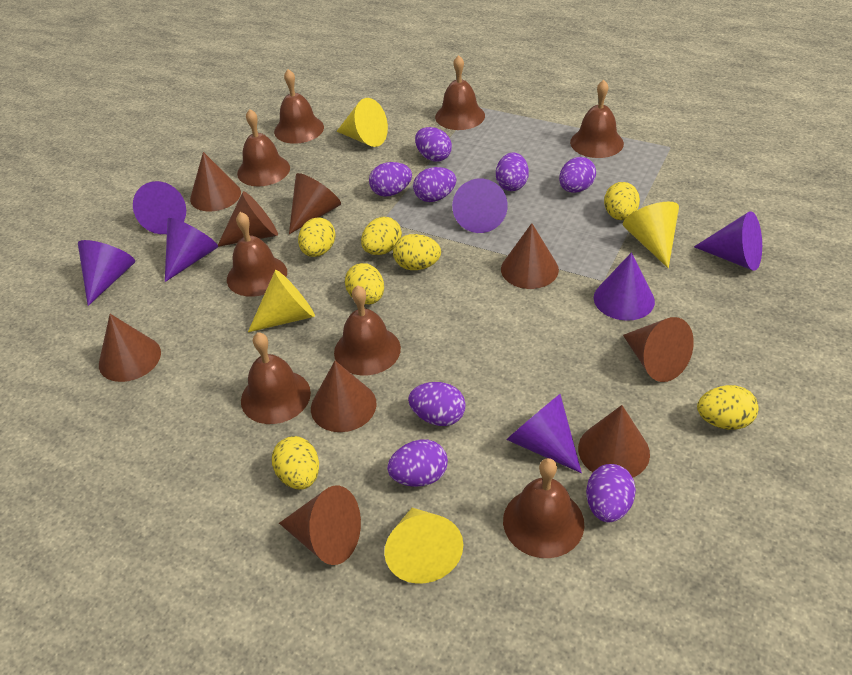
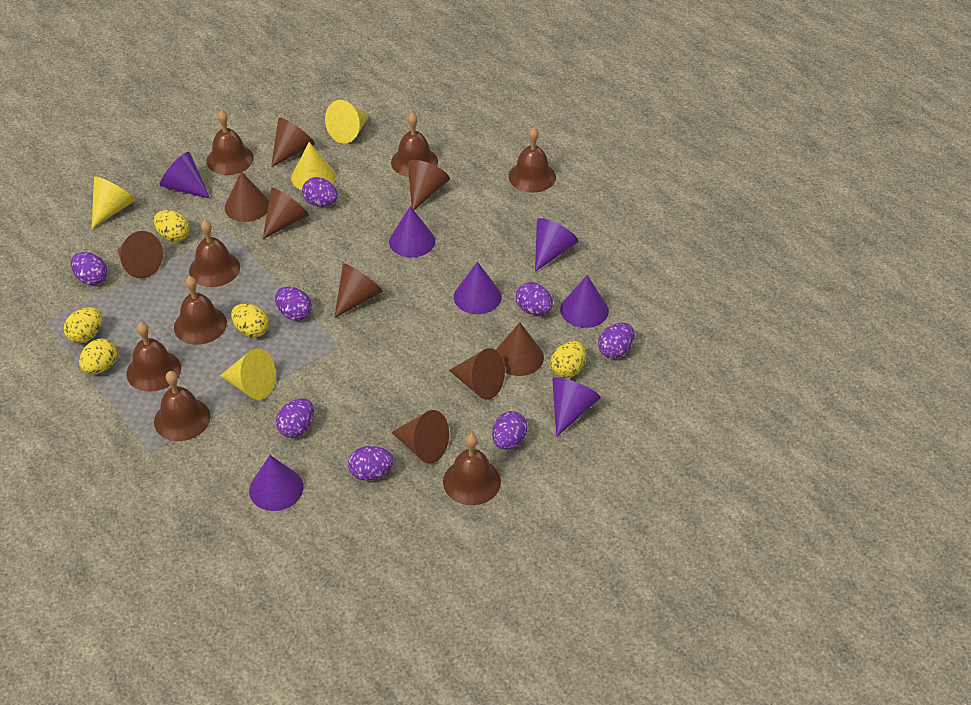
yellow egg: 7 -> 5

